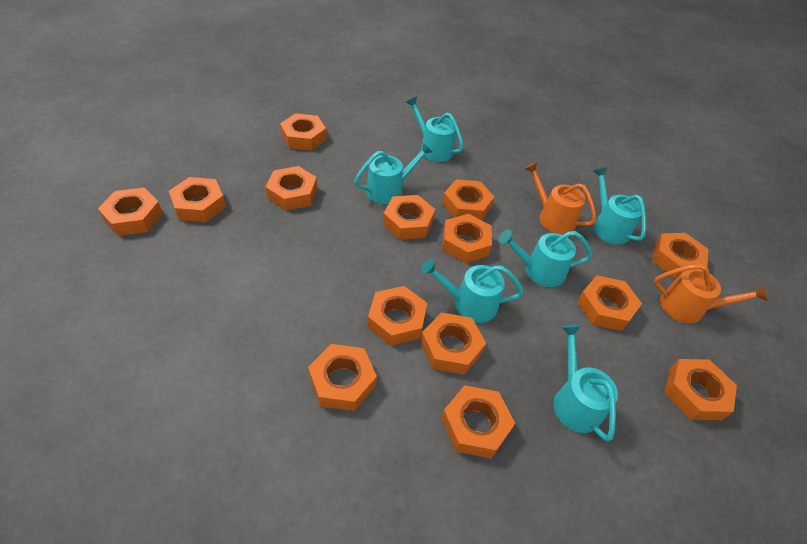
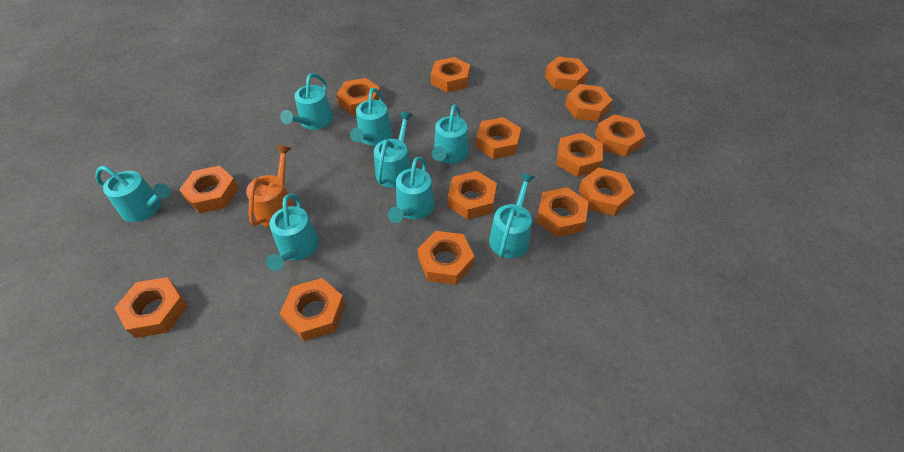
orange watering can: 2 -> 1
turquoise watering can: 6 -> 8

